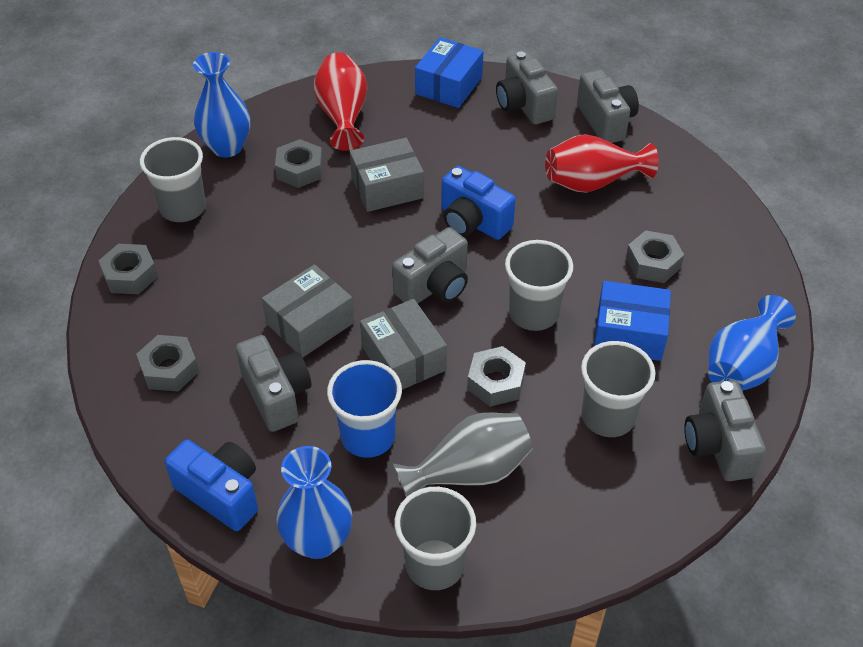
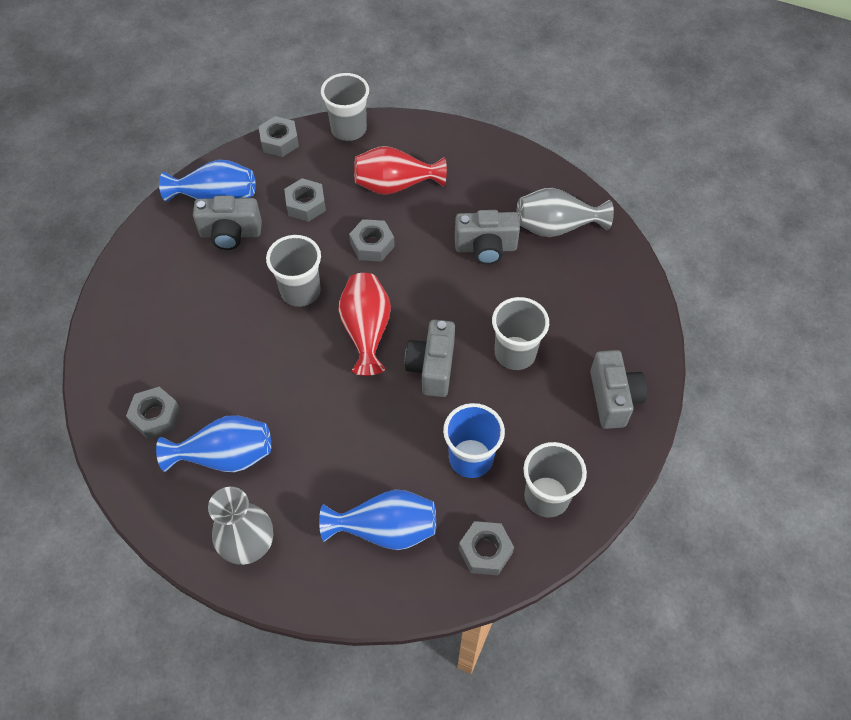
blue box: 2 -> 0
blue camera: 2 -> 0
grey box: 3 -> 0
grey camera: 5 -> 4
grey vase: 1 -> 2

